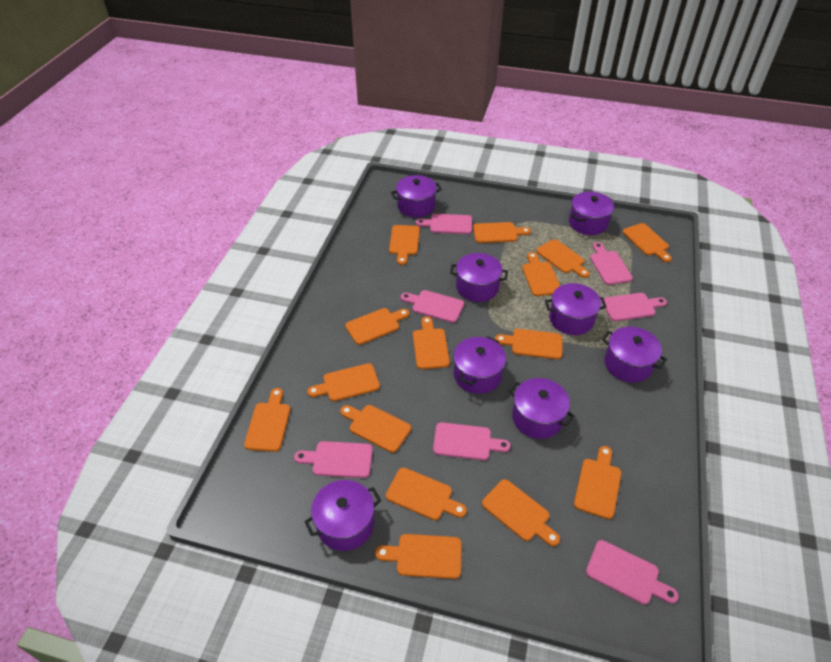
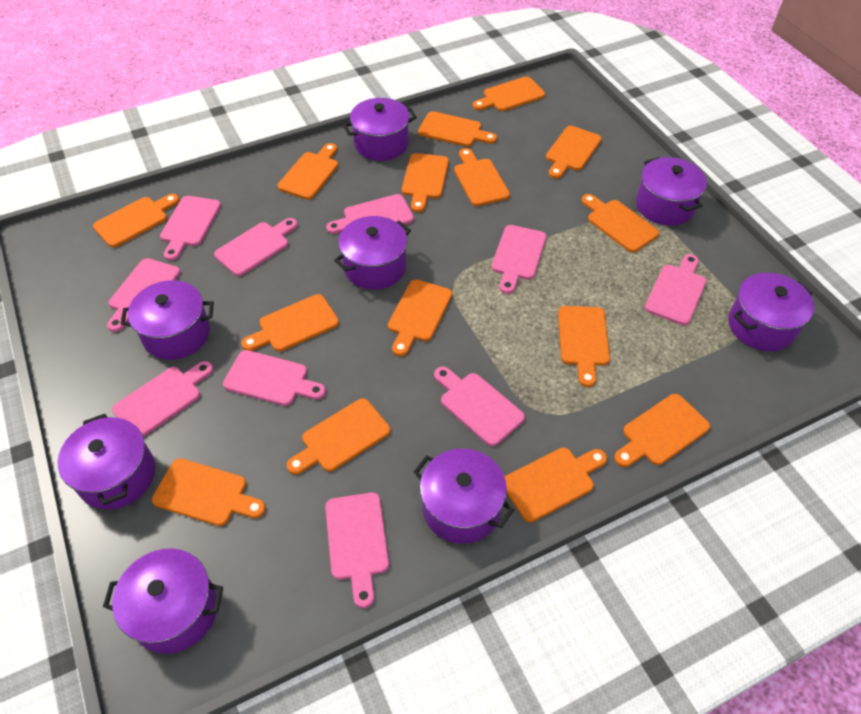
pink cutting board: 7 -> 10

